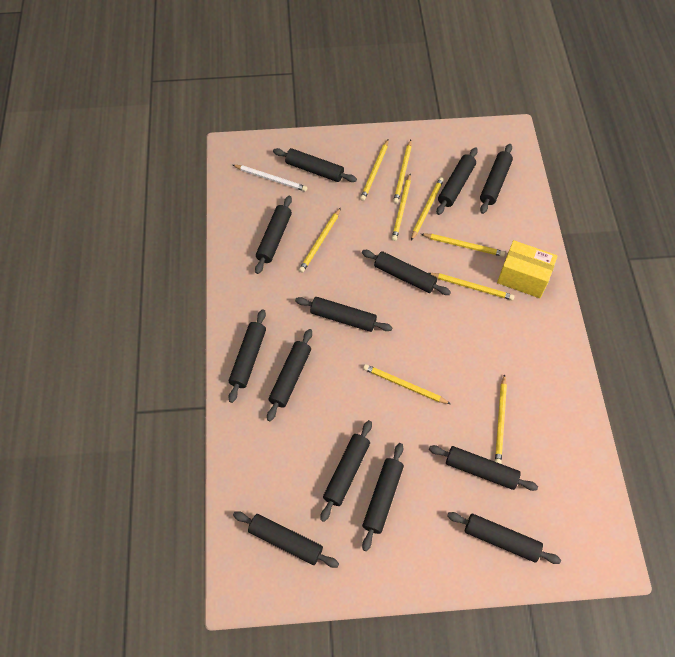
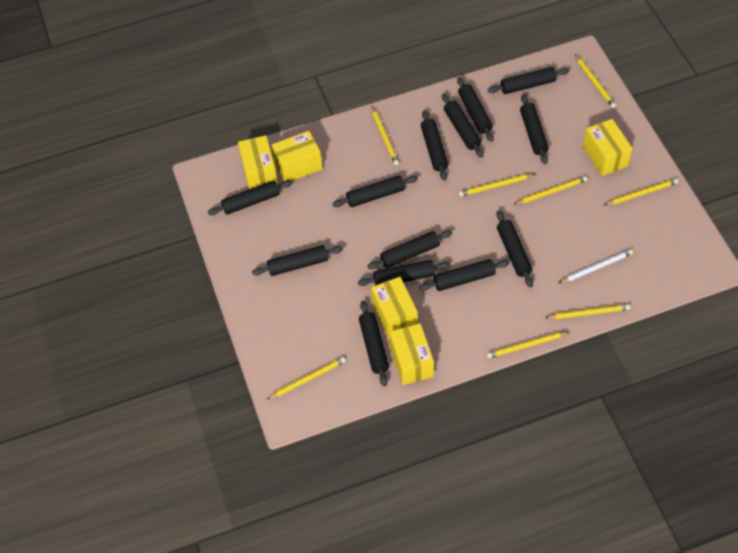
yellow box: 1 -> 5
yellow pencil: 9 -> 8

